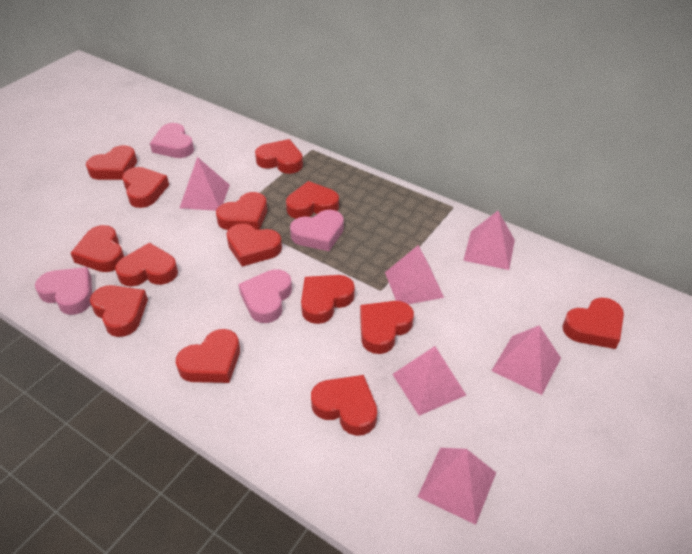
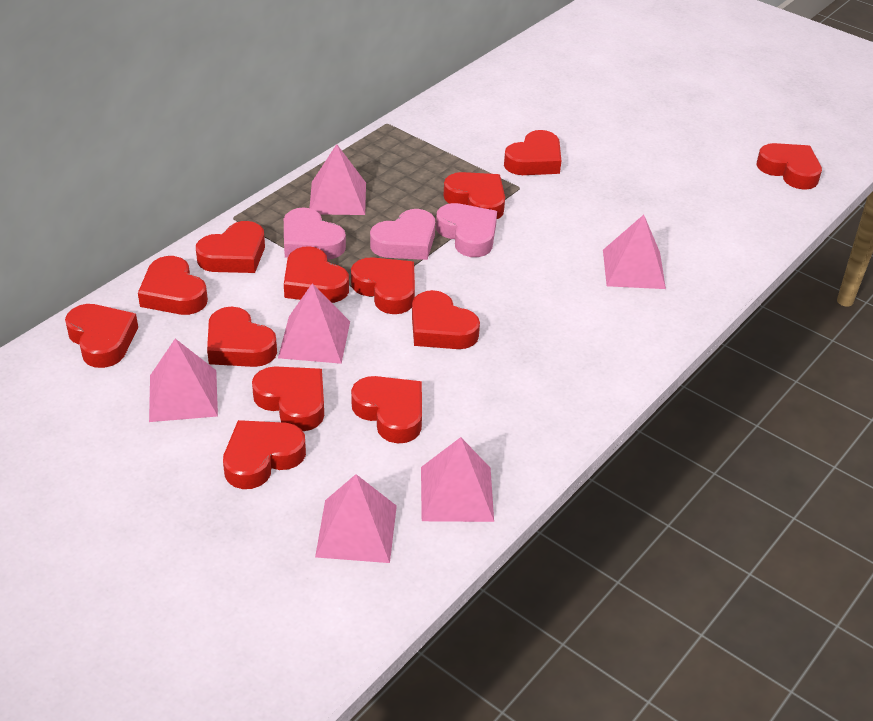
pink heart: 4 -> 3
red heart: 14 -> 13

